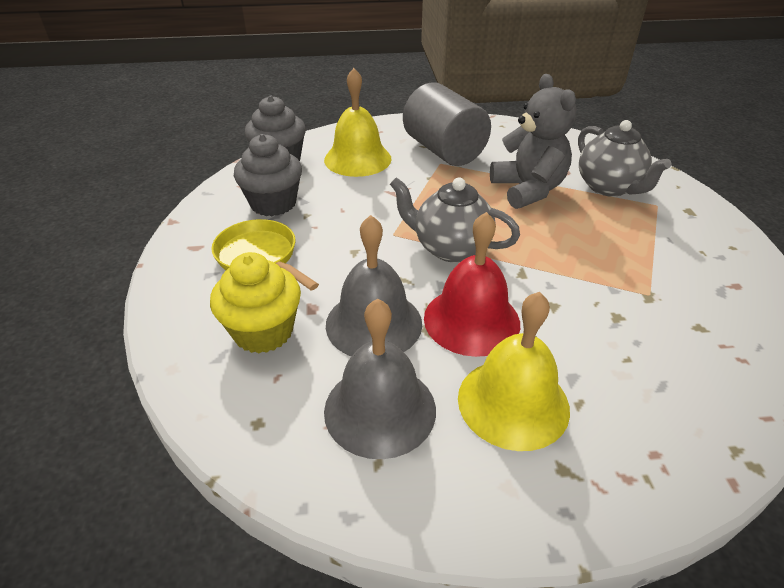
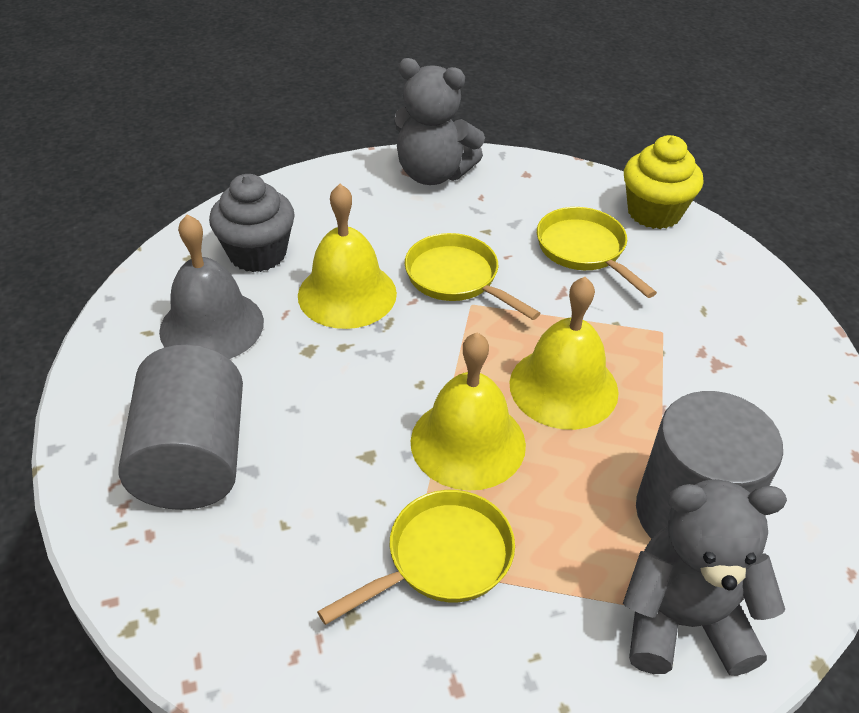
grey bell: 2 -> 1
grey cupcake: 2 -> 1
grey cylinder: 1 -> 2
grey teapot: 2 -> 0
grey teddy bear: 1 -> 2
red bell: 1 -> 0
yellow bell: 2 -> 3
yellow pan: 1 -> 3

